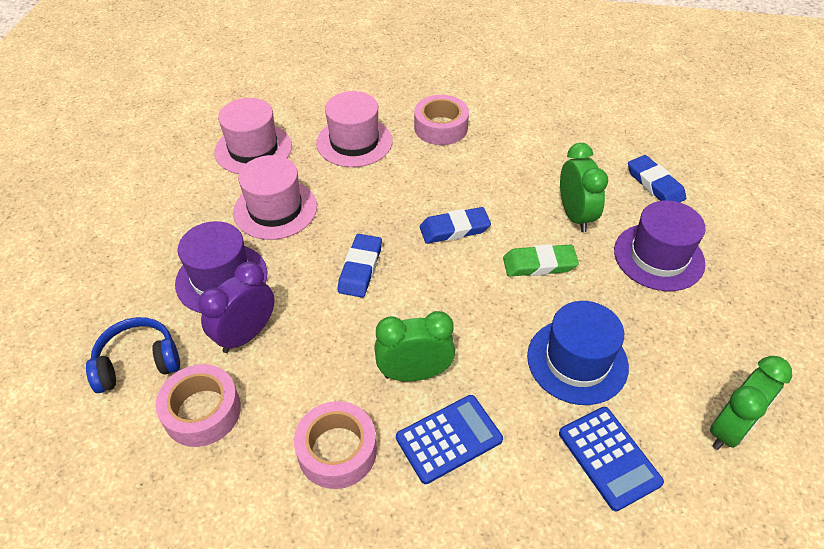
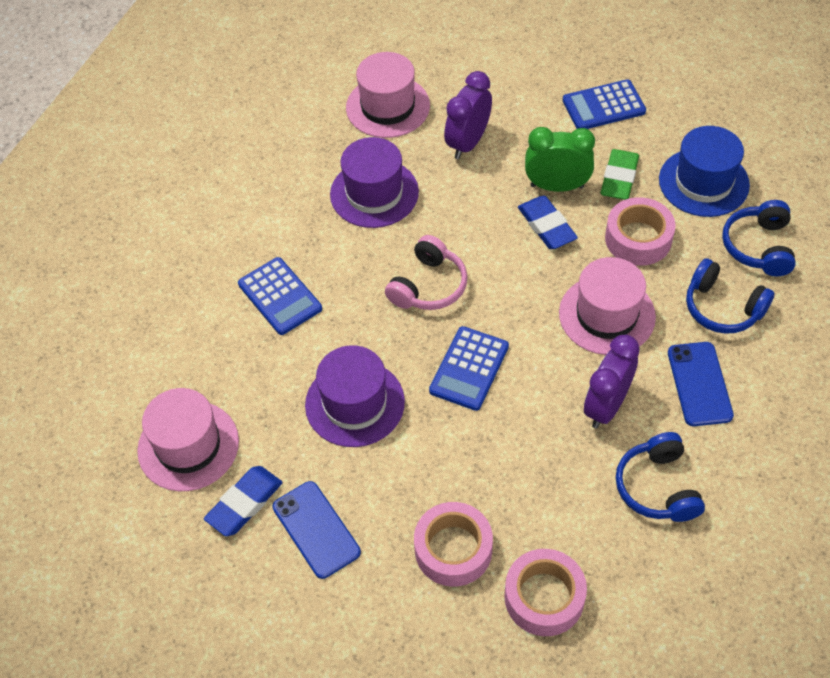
blue calculator: 2 -> 3
blue eraser: 3 -> 2
blue headphones: 1 -> 3
blue phone: 0 -> 2
green clock: 3 -> 1
pink headphones: 0 -> 1
purple clock: 1 -> 2

